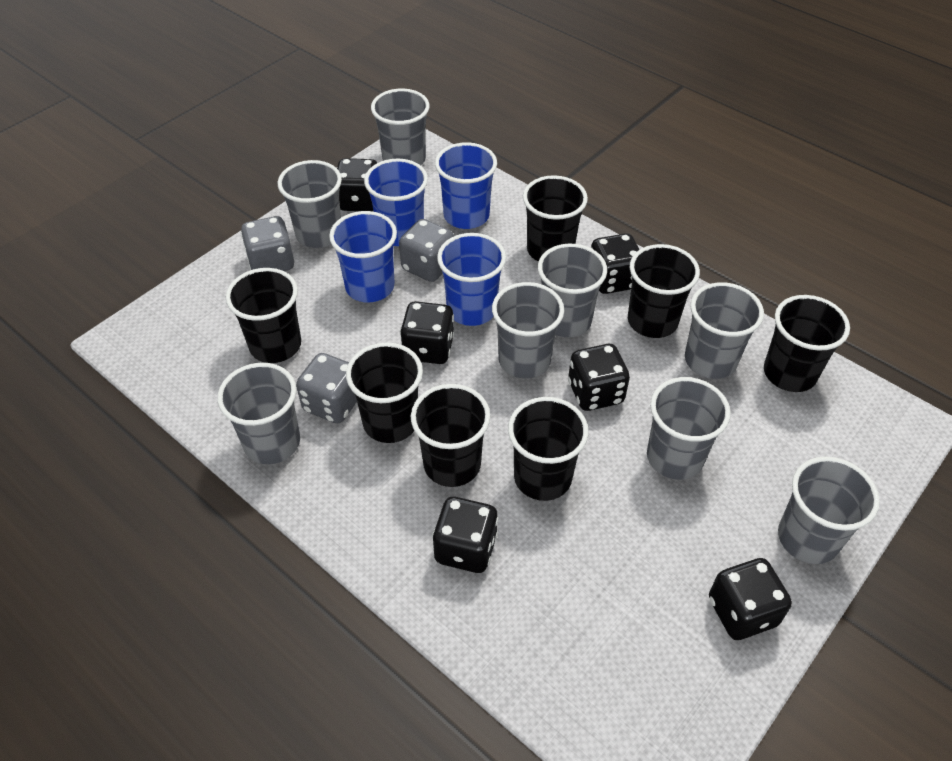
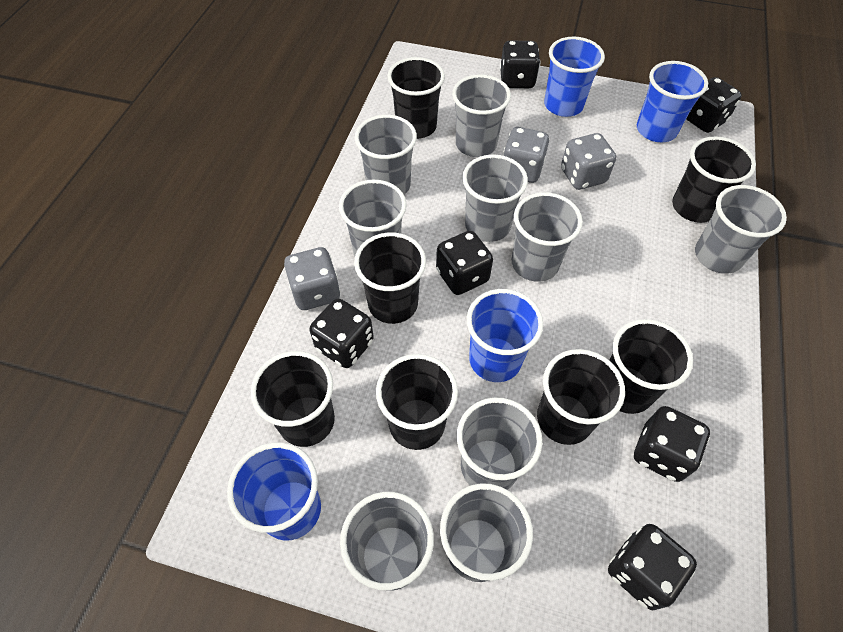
grey cup: 8 -> 9

